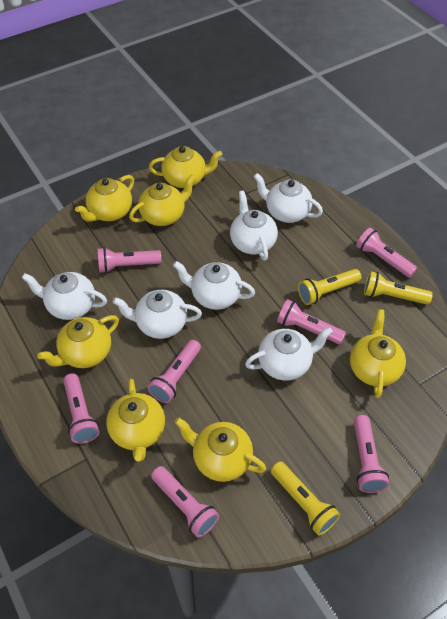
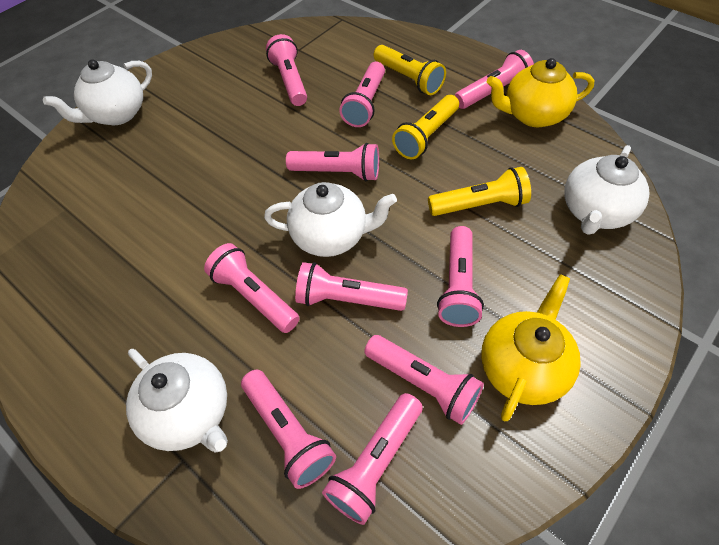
pink flashlight: 7 -> 10
white teapot: 6 -> 4
yellow teapot: 7 -> 2

